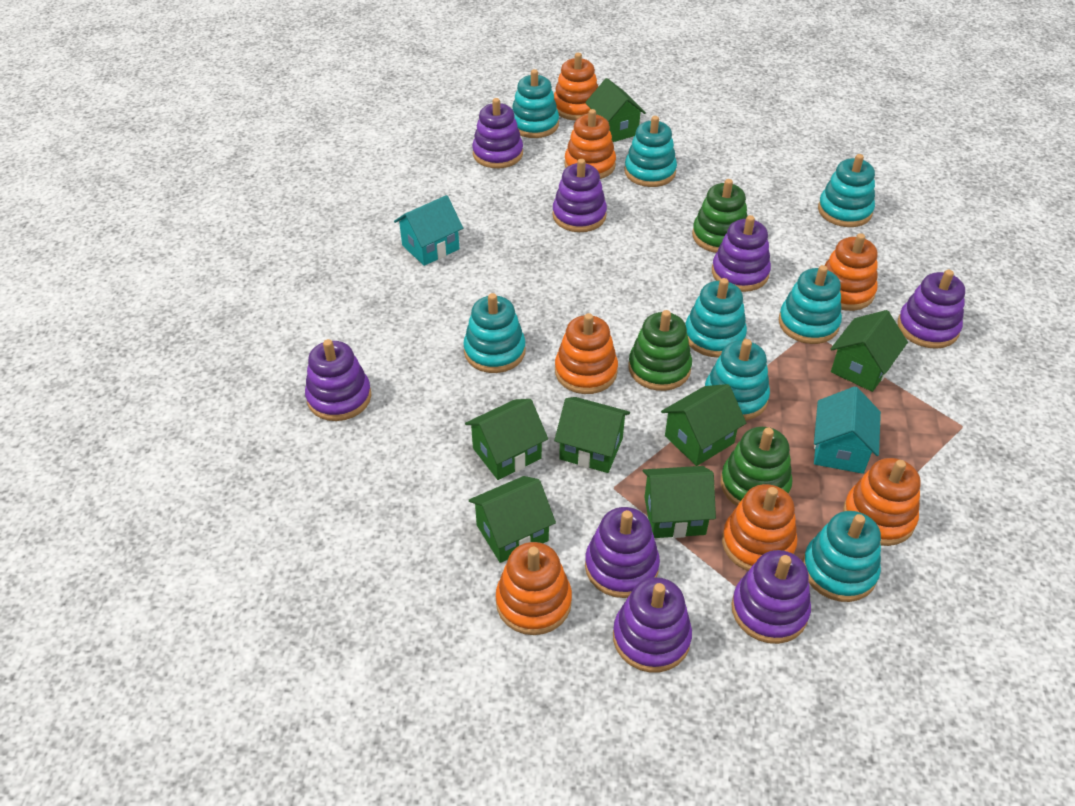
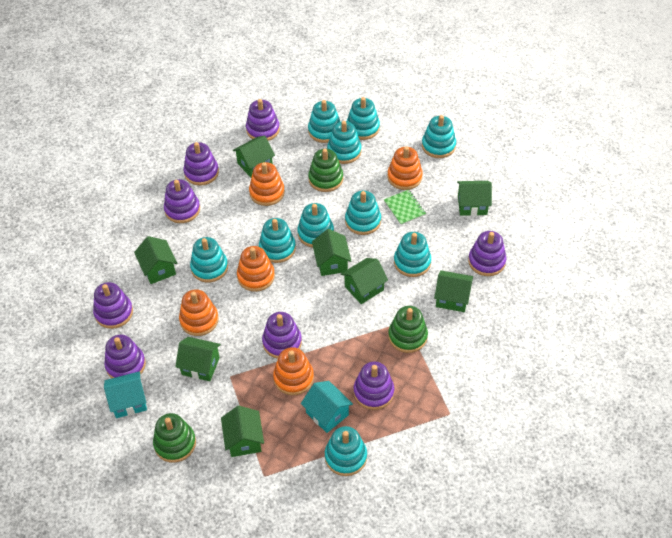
green house: 7 -> 8
green notebook: 0 -> 1
orange stacking toy: 7 -> 5
turquoise stacking toy: 8 -> 10

